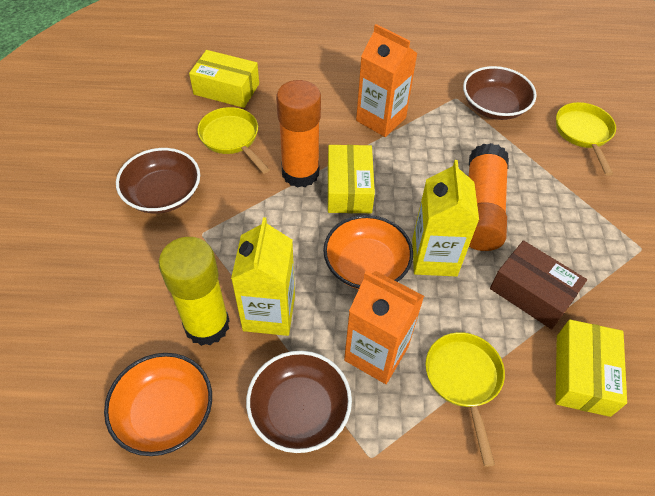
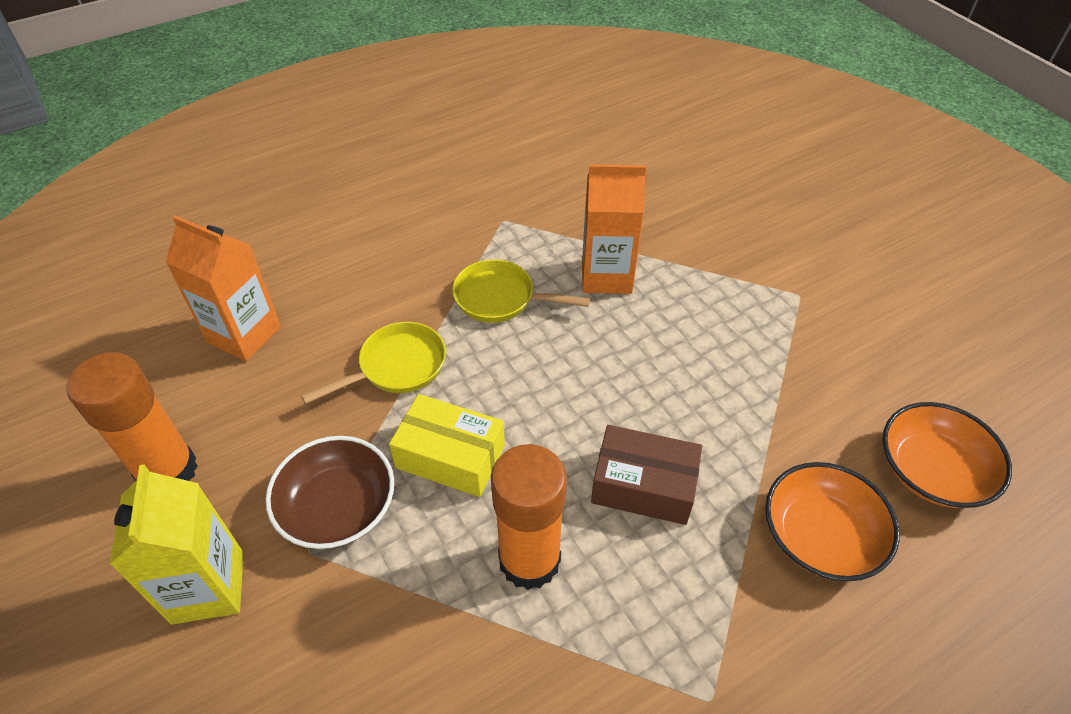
brown bowl: 3 -> 1
yellow box: 3 -> 1
yellow carton: 2 -> 1
yellow glue stick: 1 -> 0
yellow pan: 3 -> 2

